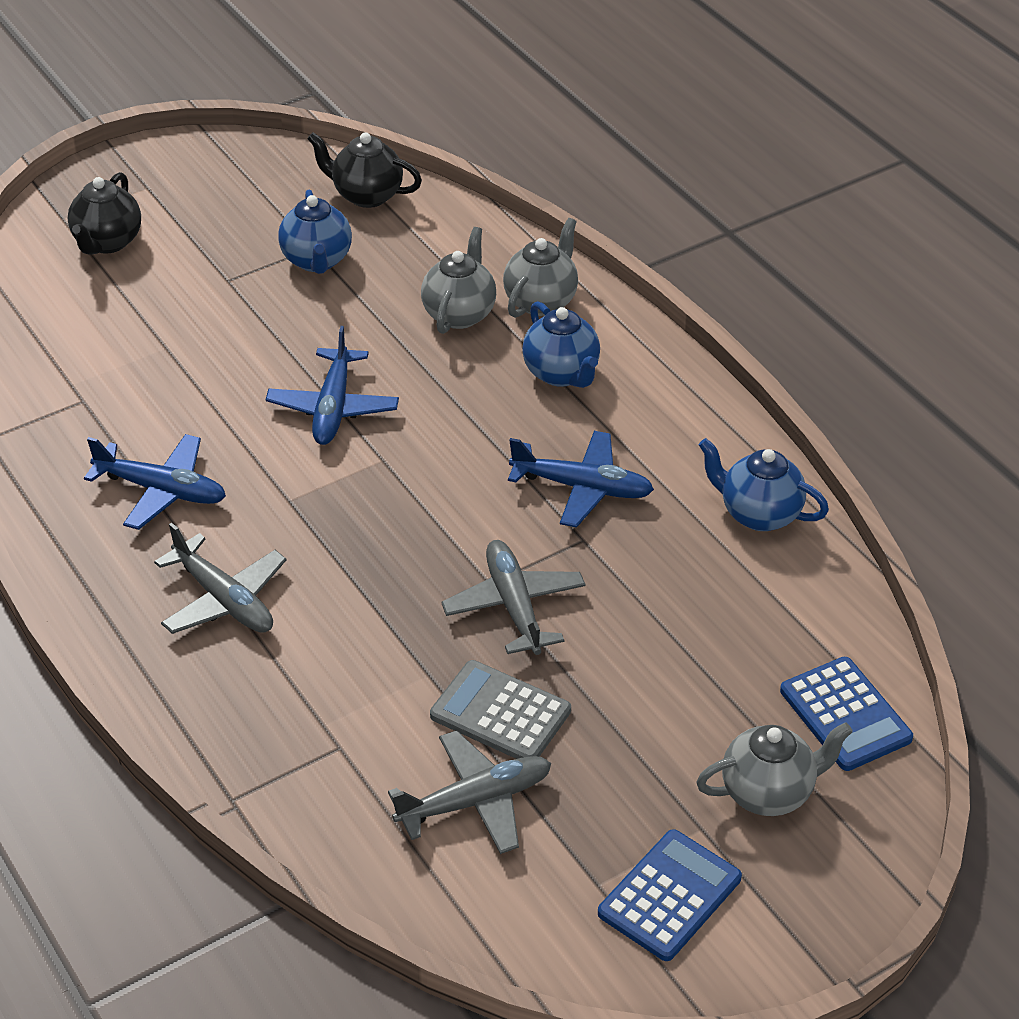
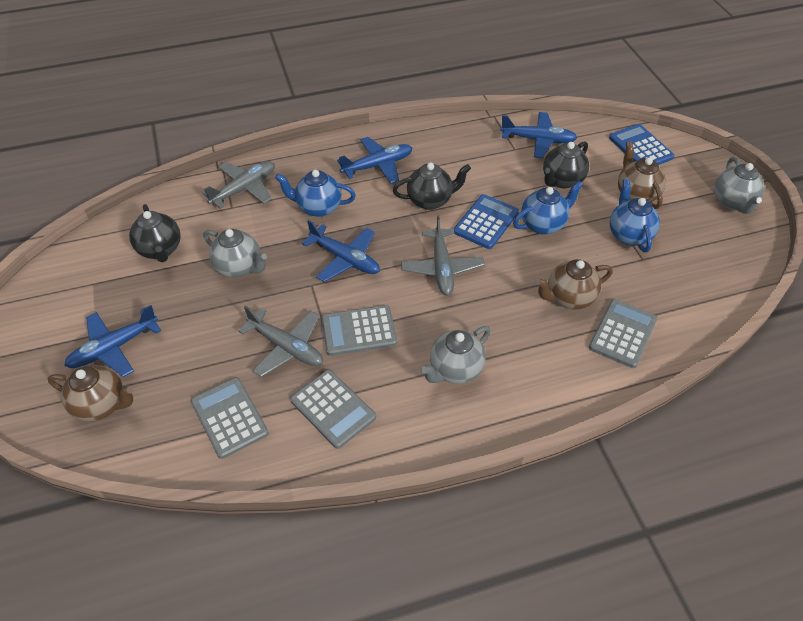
black teapot: 2 -> 3
blue plane: 3 -> 4
brown teapot: 0 -> 3
grey calculator: 1 -> 4

